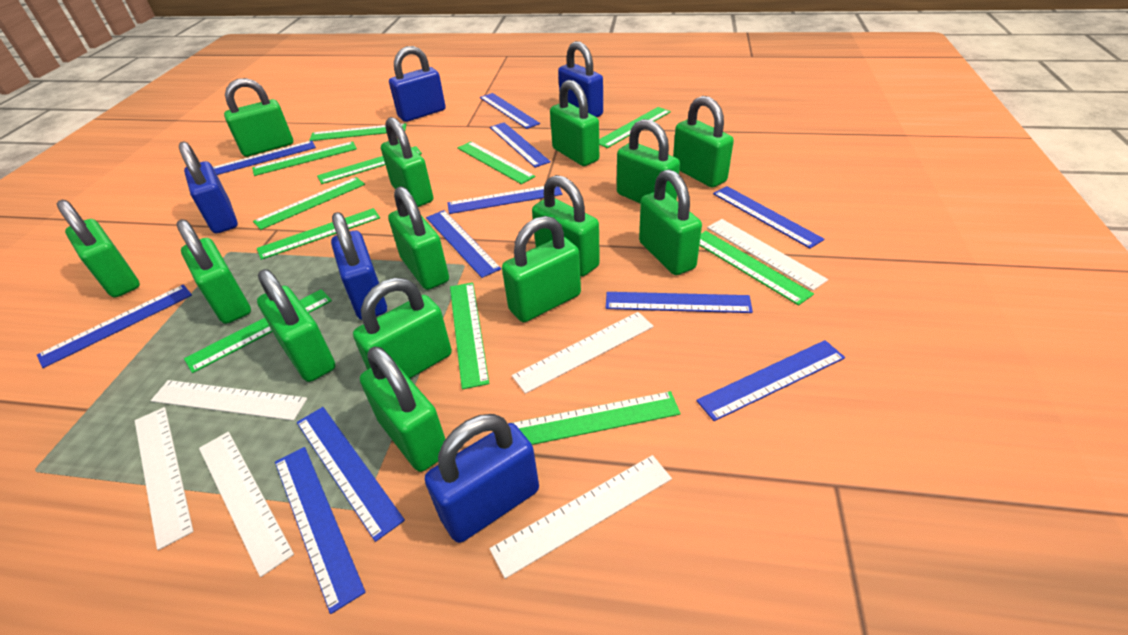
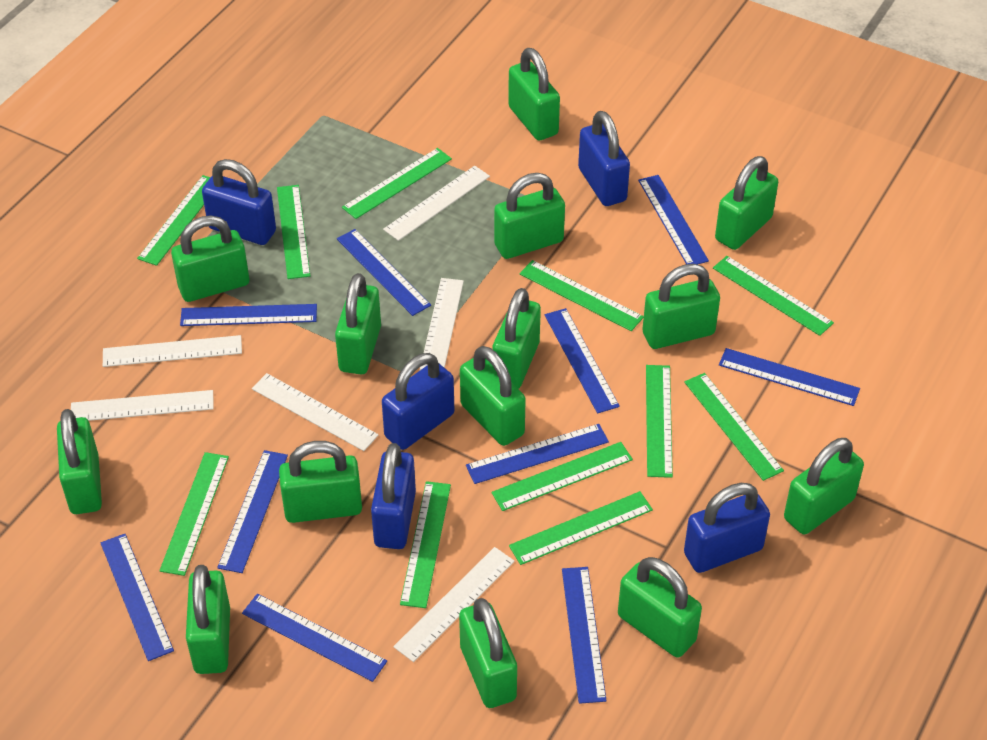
blue ruler: 11 -> 10

